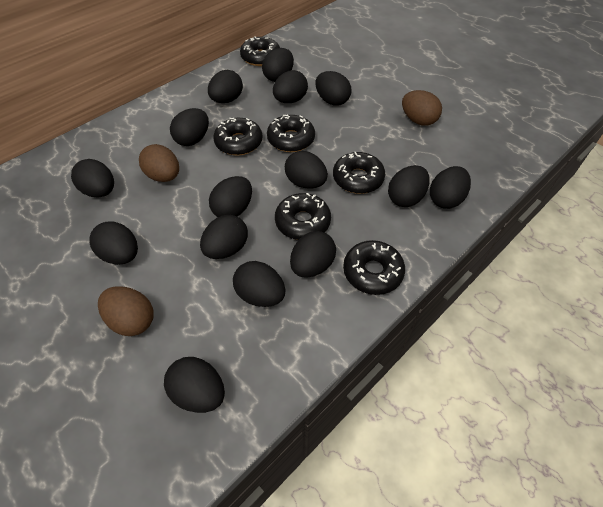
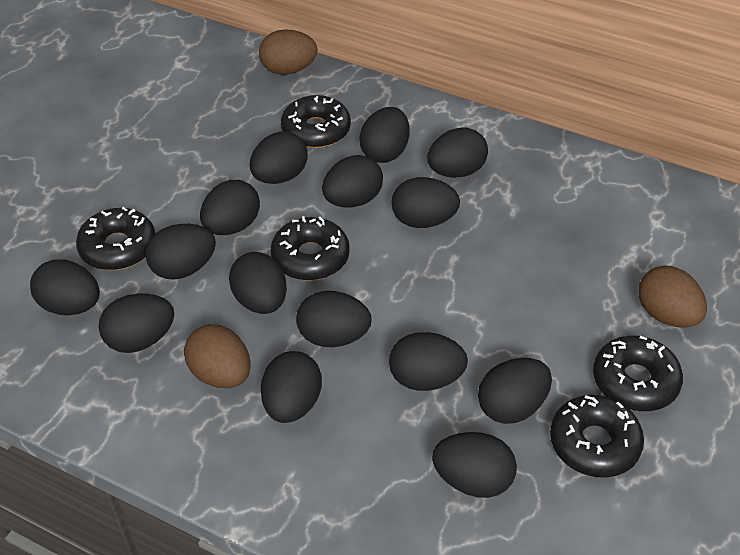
black donut: 6 -> 5

